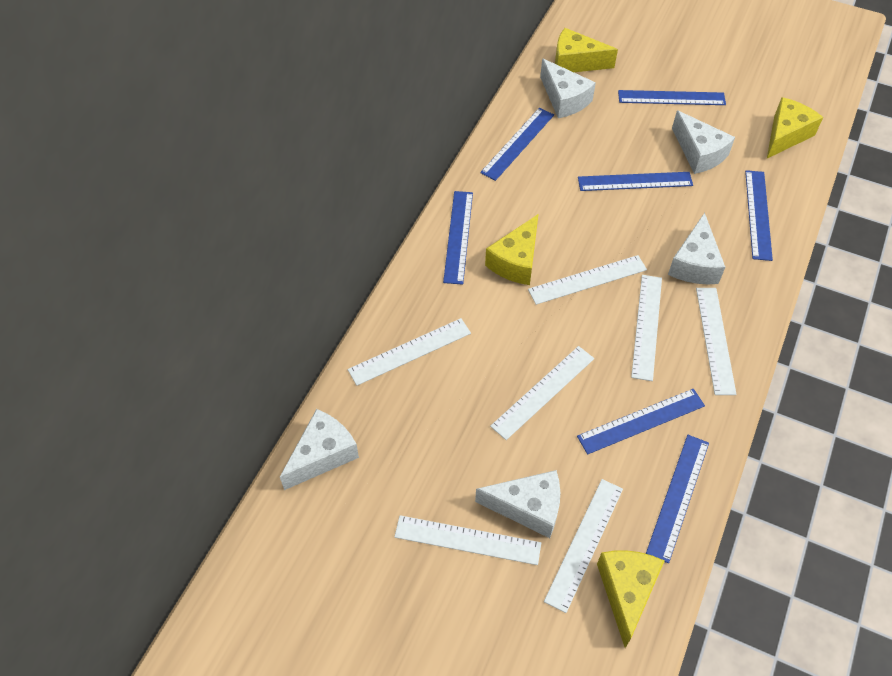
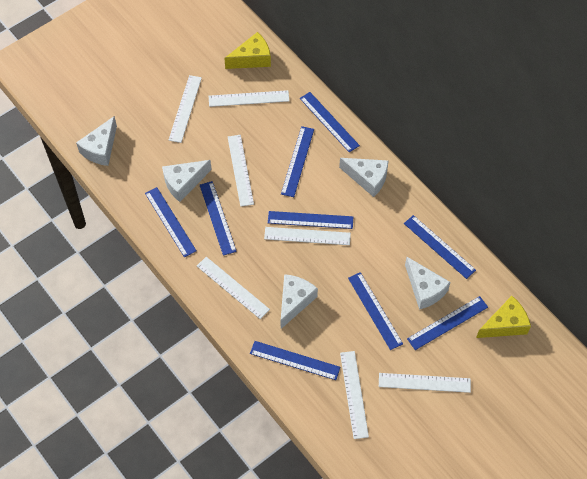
blue ruler: 7 -> 9
yellow cheese: 4 -> 2

